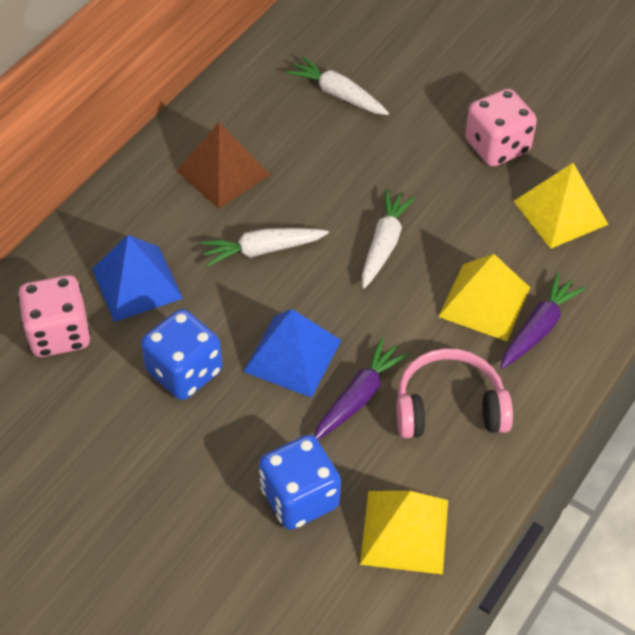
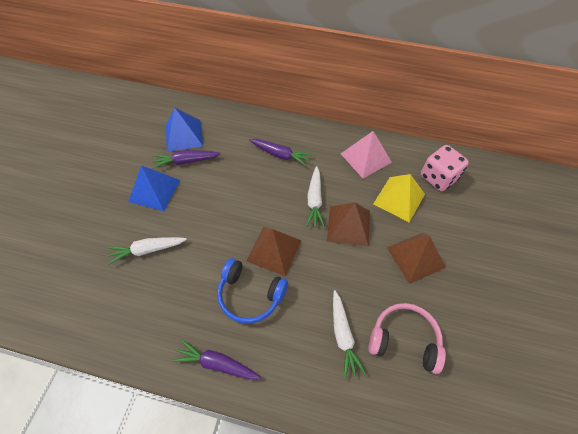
blue dice: 2 -> 0
blue headphones: 0 -> 1
brown pyramid: 1 -> 3
pink dice: 2 -> 1
pink pyramid: 0 -> 1
purple carrot: 2 -> 3
yellow pyramid: 3 -> 1

